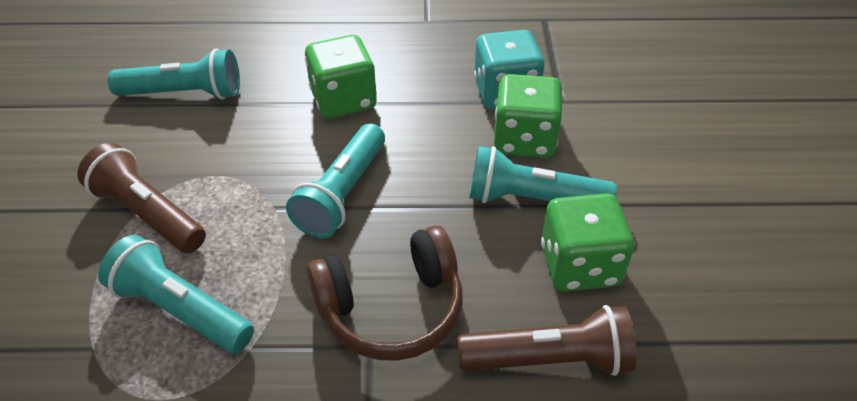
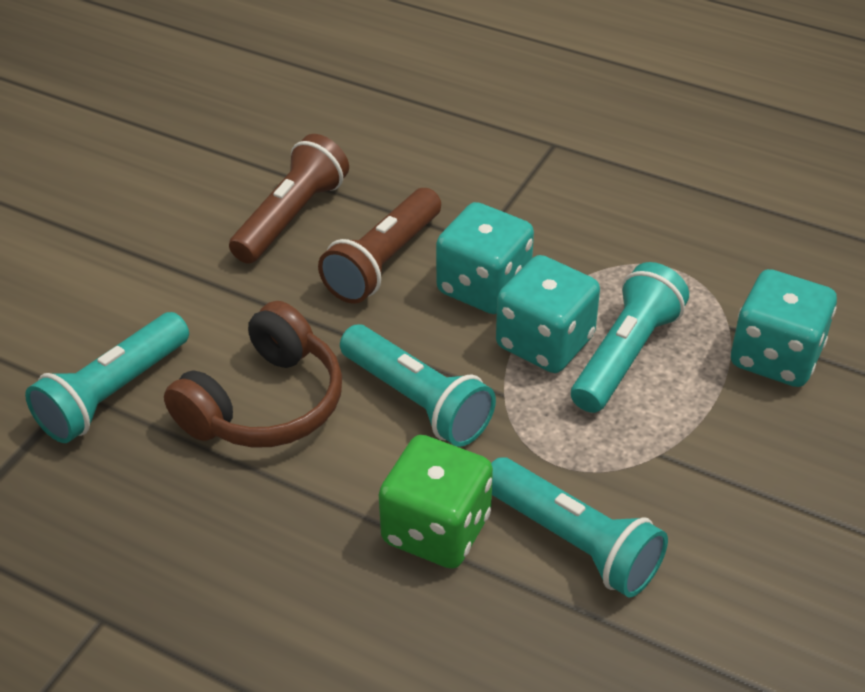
green dice: 3 -> 1
turquoise dice: 1 -> 3

